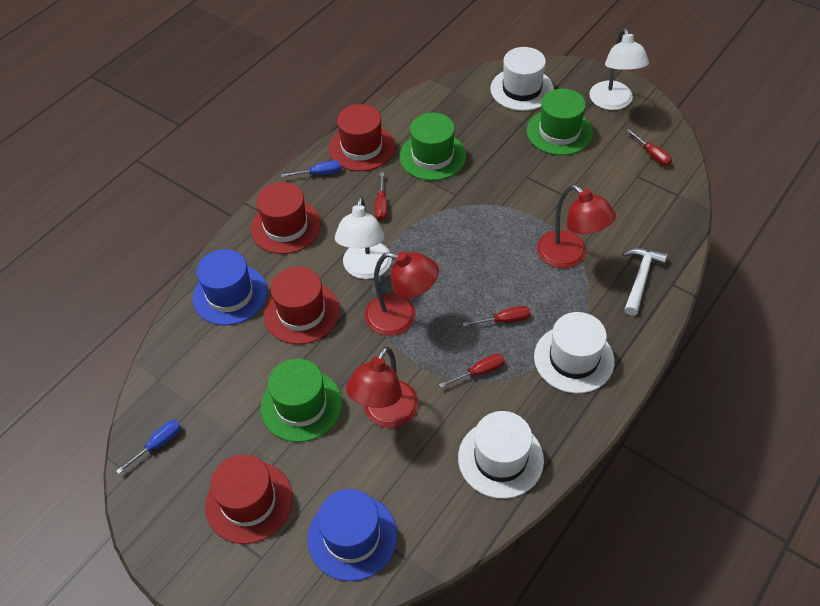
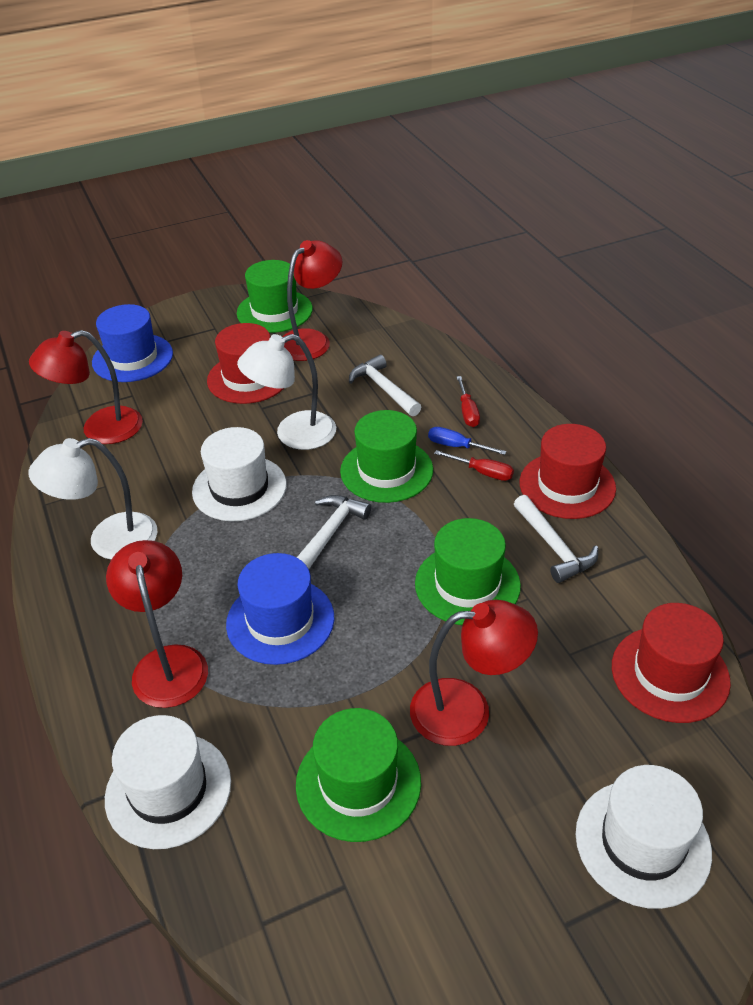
blue screwdriver: 2 -> 1
green hat: 3 -> 4
red hat: 4 -> 3
red lamp: 3 -> 4
red screwdriver: 4 -> 2
white hammer: 1 -> 3

